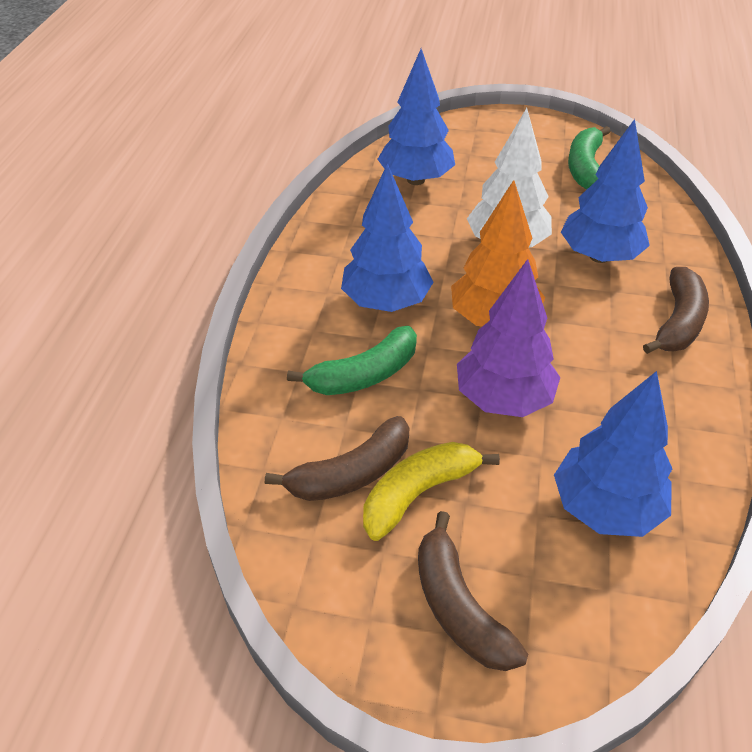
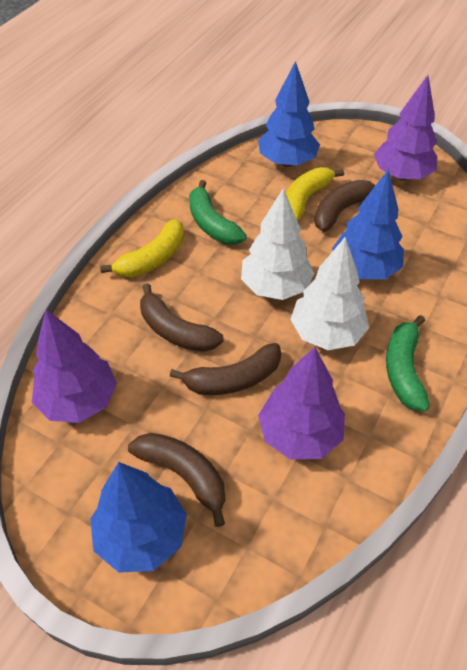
blue tree: 4 -> 3
brown banana: 3 -> 4
orange tree: 1 -> 0
purple tree: 1 -> 3
white tree: 1 -> 2
yellow banana: 1 -> 2

